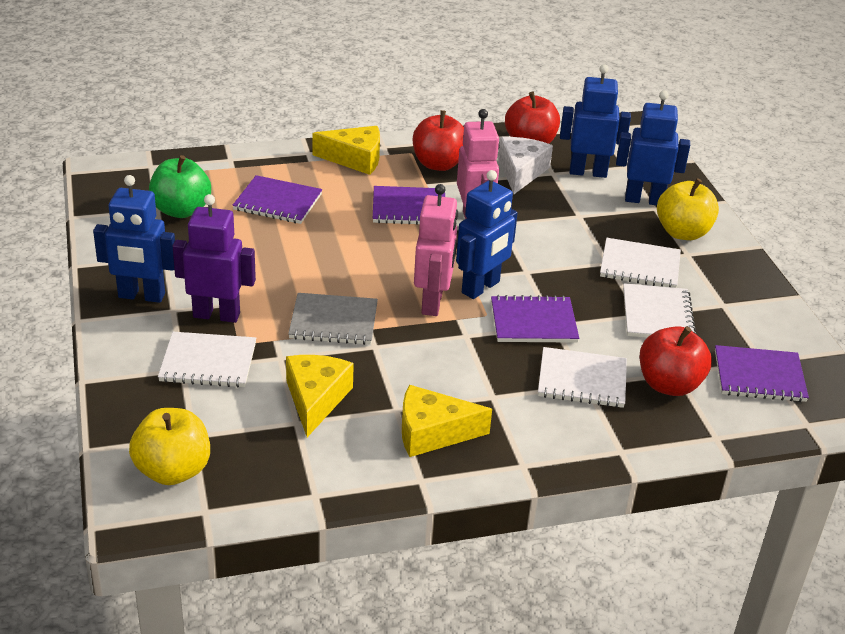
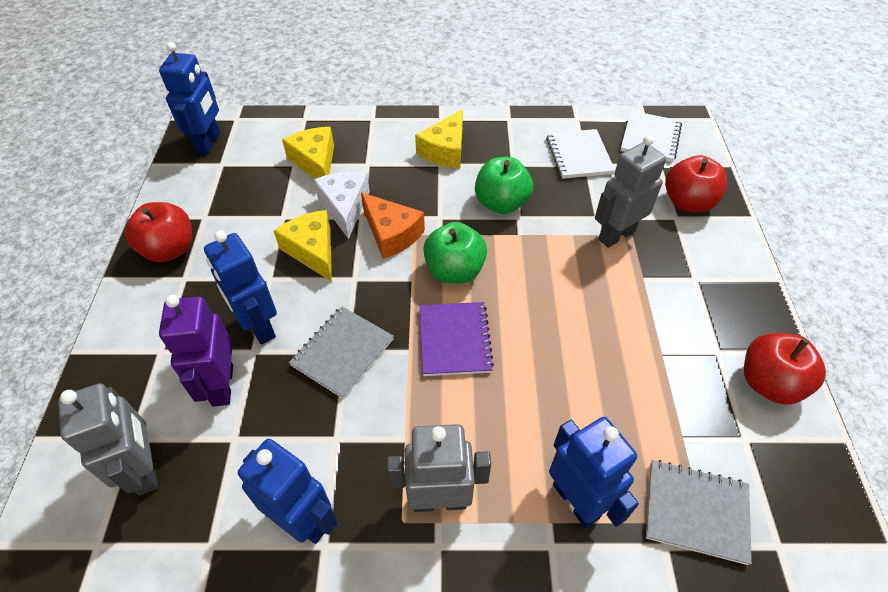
green apple: 1 -> 2
grey notebook: 1 -> 2
grey robot: 0 -> 3
orange cheese: 0 -> 1
pink robot: 2 -> 0
purple notebook: 4 -> 1
white notebook: 4 -> 2
yellow apple: 2 -> 0

